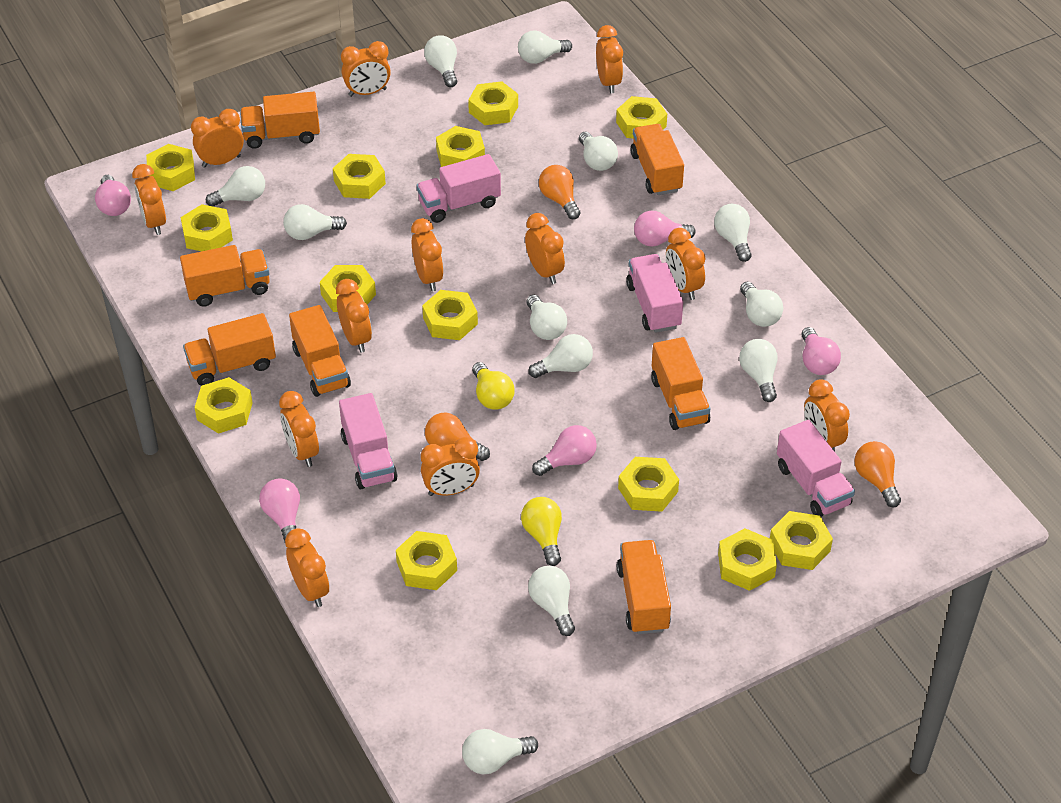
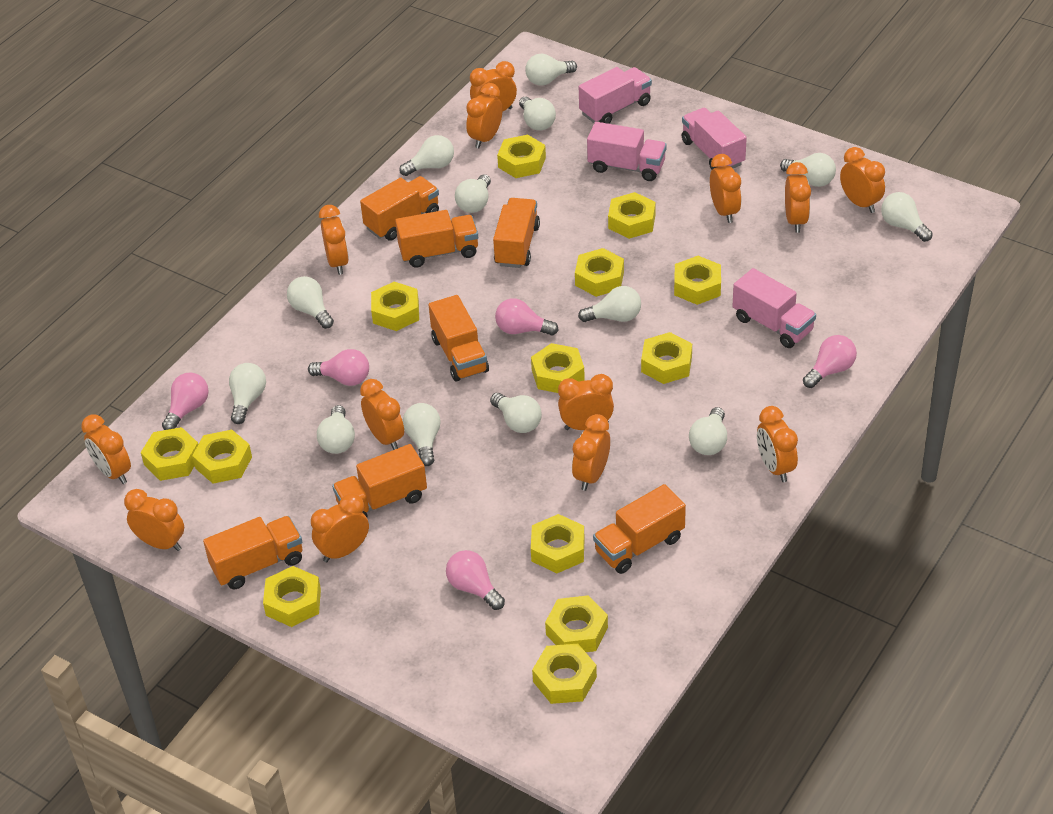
orange clock: 12 -> 13
orange light bulb: 3 -> 0
white light bulb: 12 -> 13
yellow light bulb: 2 -> 0

